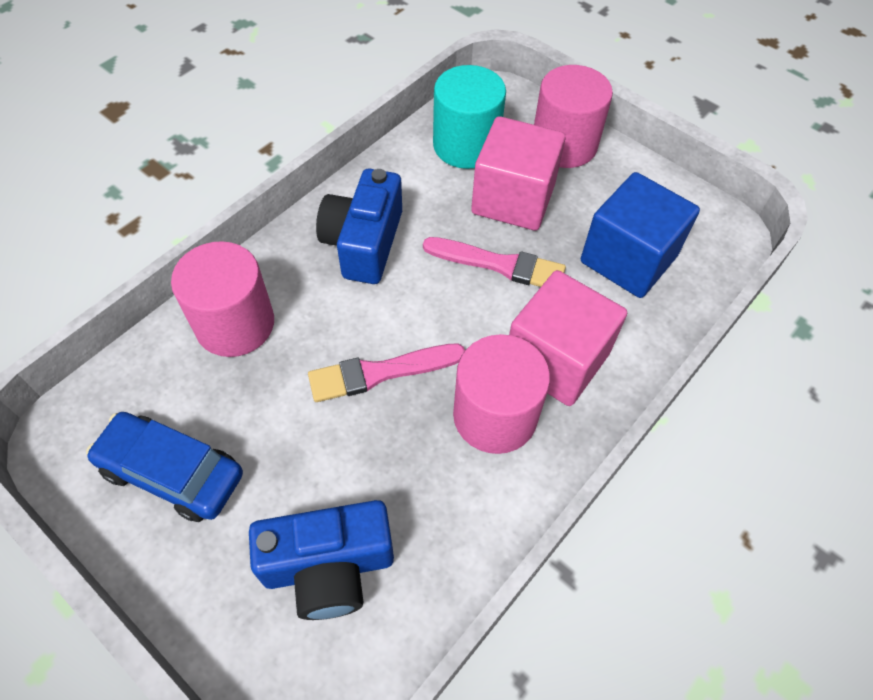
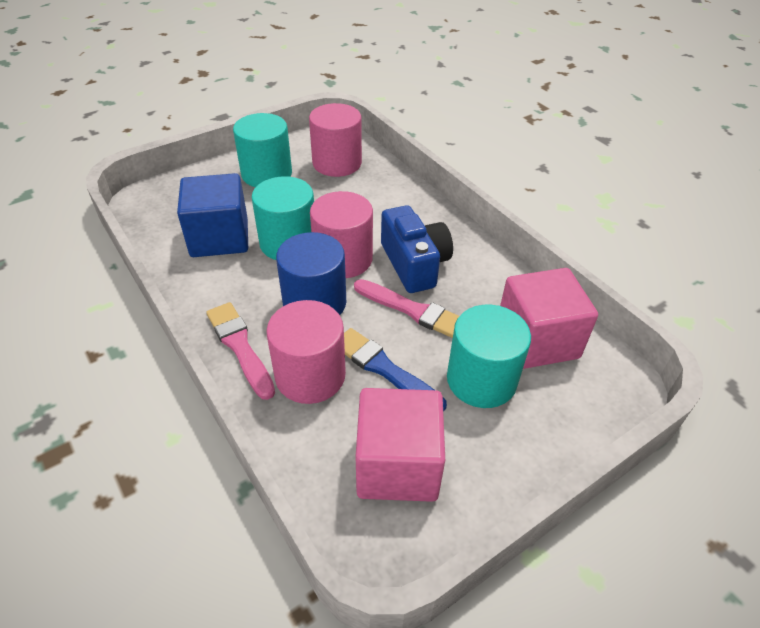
blue brush: 0 -> 1
blue camera: 2 -> 1
blue car: 1 -> 0
blue cylinder: 0 -> 1
turquoise cylinder: 1 -> 3

